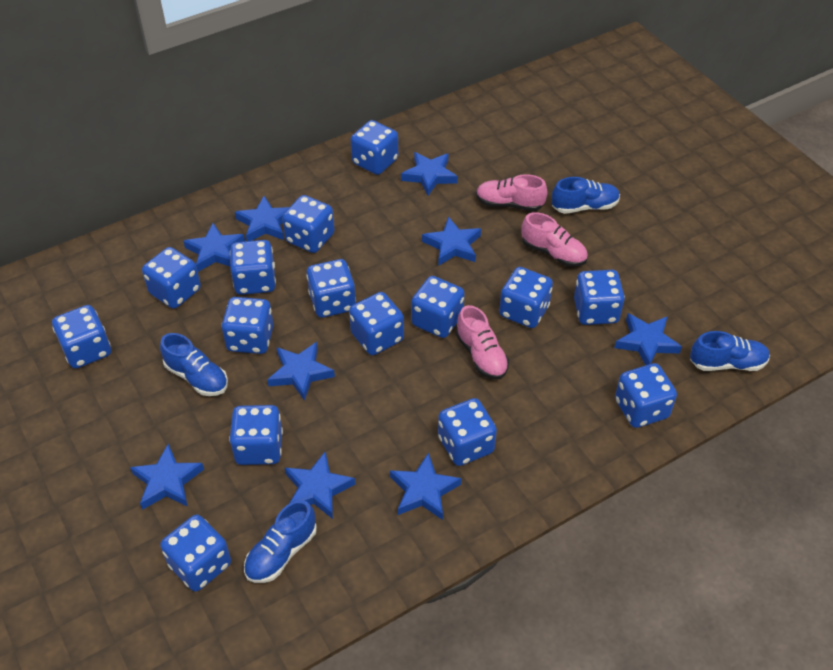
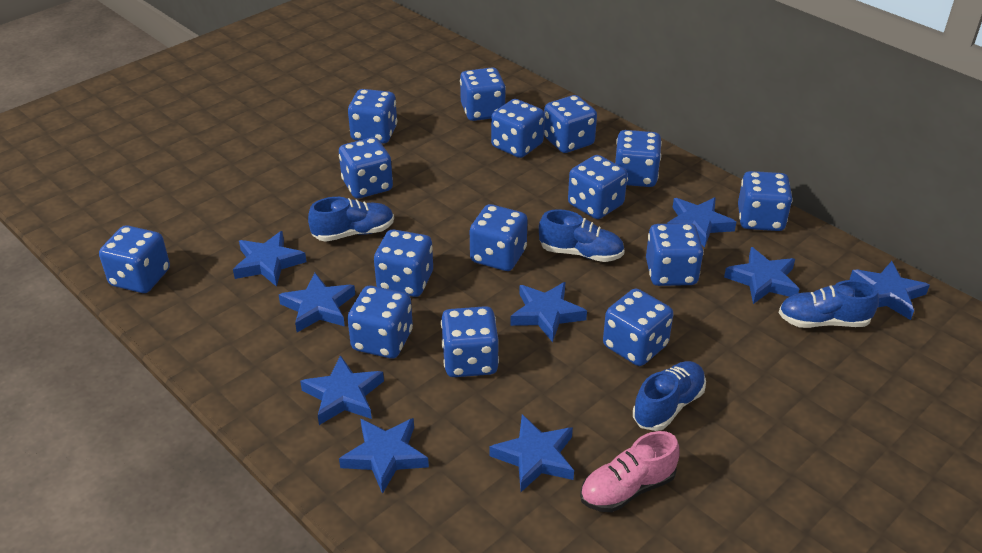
pink shoe: 3 -> 1

